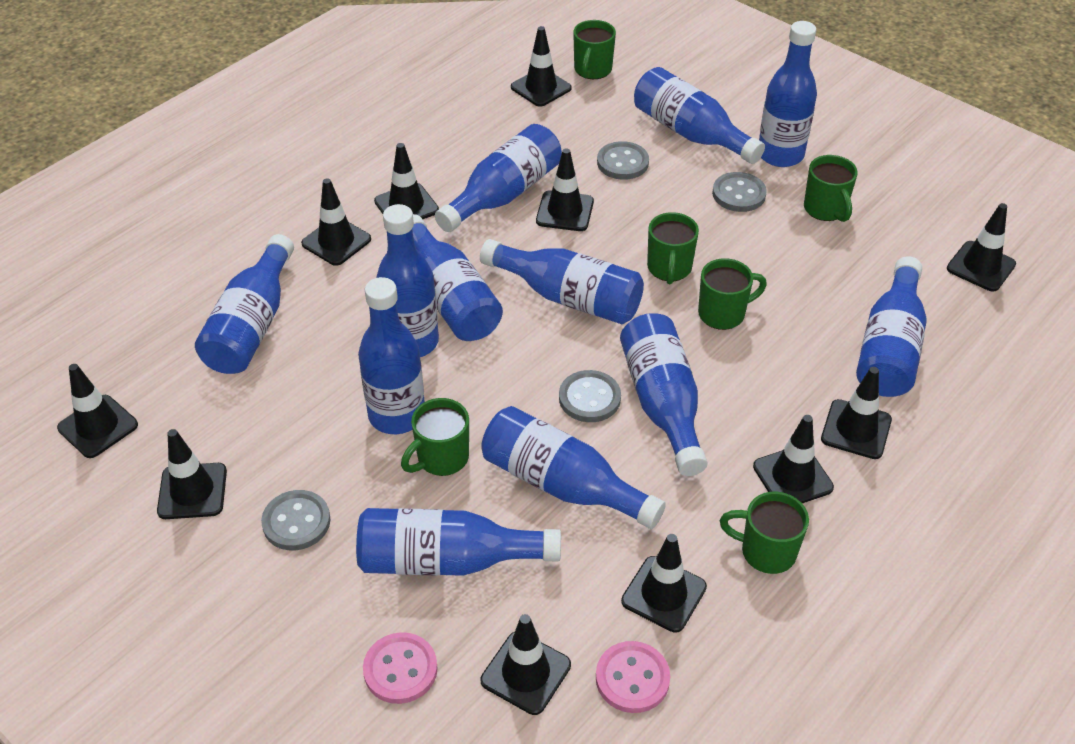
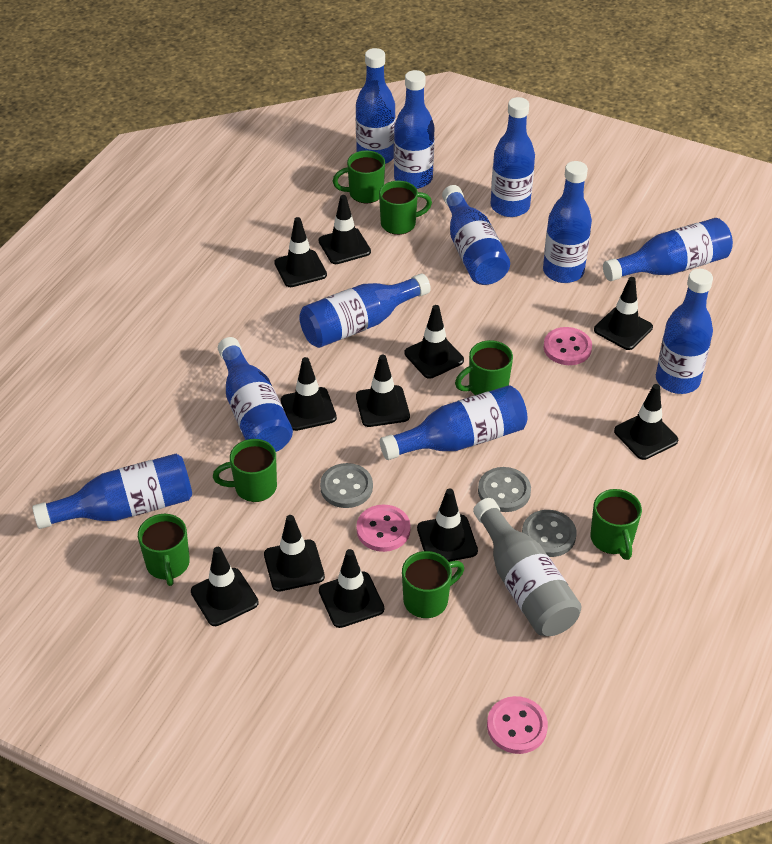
blue bottle: 12 -> 11
green mug: 6 -> 7
grey bottle: 0 -> 1
grey button: 4 -> 3
pink button: 2 -> 3

